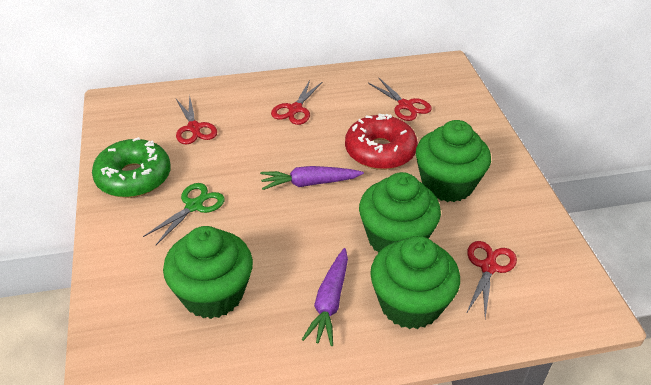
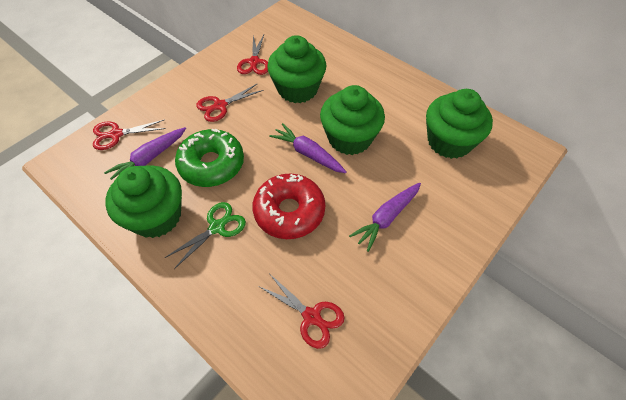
purple carrot: 2 -> 3

